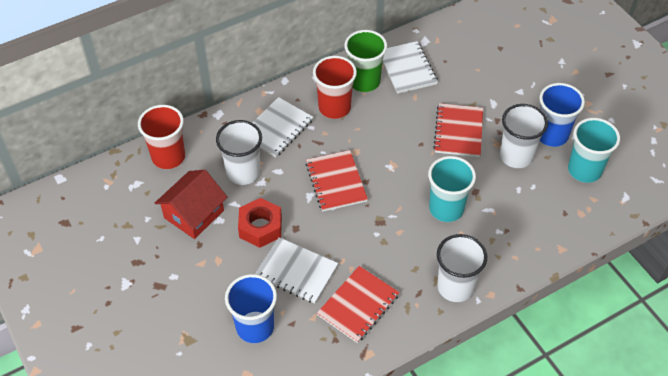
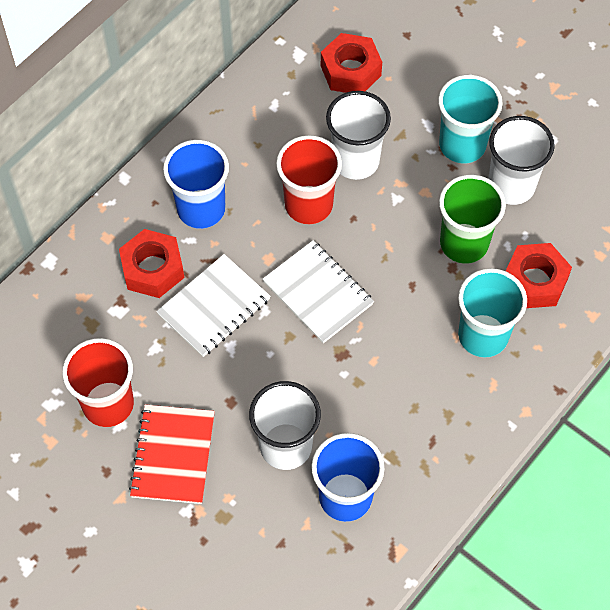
red house: 1 -> 0
red notebook: 3 -> 1
red nut: 1 -> 3
white notebook: 3 -> 2

